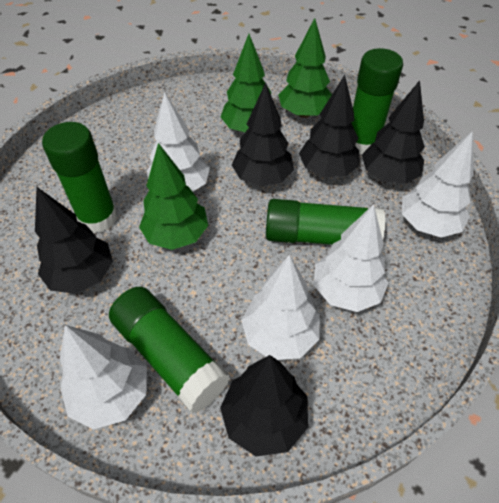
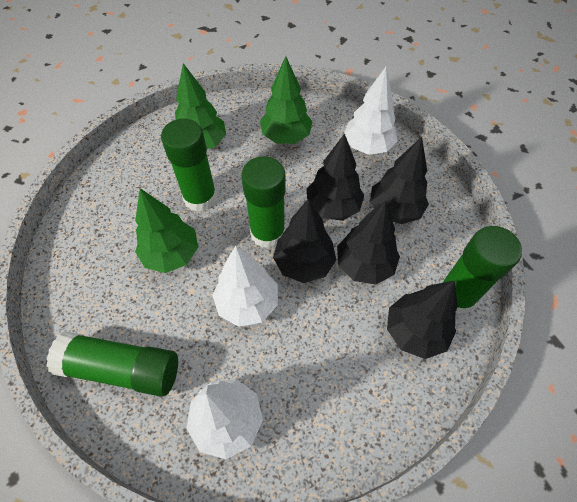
white tree: 5 -> 3

